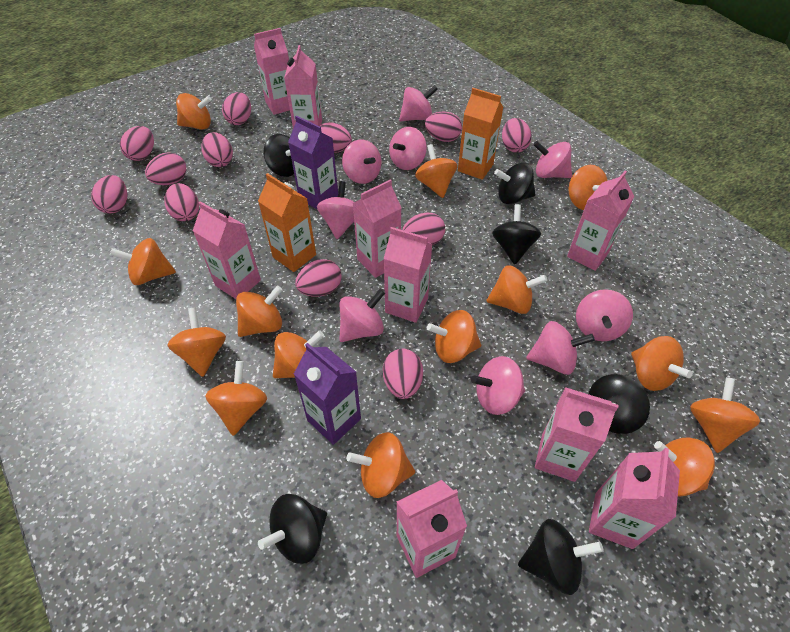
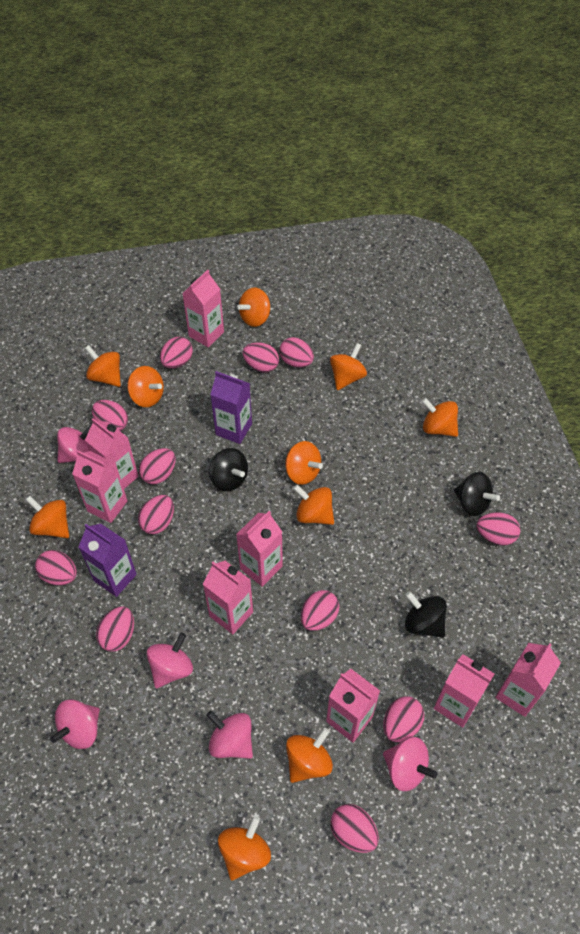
black spinning top: 6 -> 3
orange carton: 2 -> 0
orange spinning top: 14 -> 10
pink carton: 9 -> 8
pink spinning top: 9 -> 5

